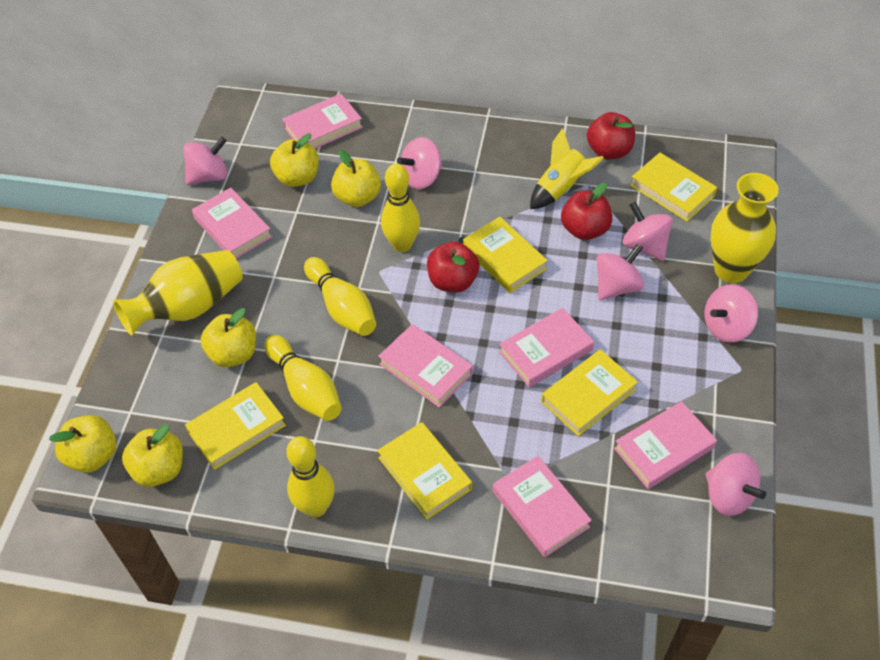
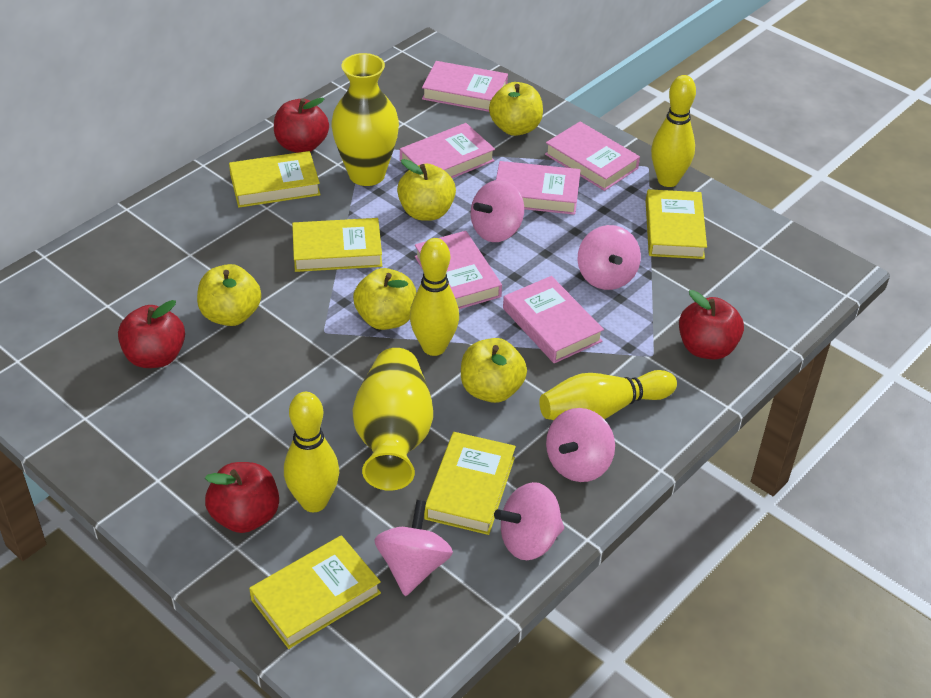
pink spinning top: 6 -> 5
red apple: 3 -> 4
yellow rocket: 1 -> 0

